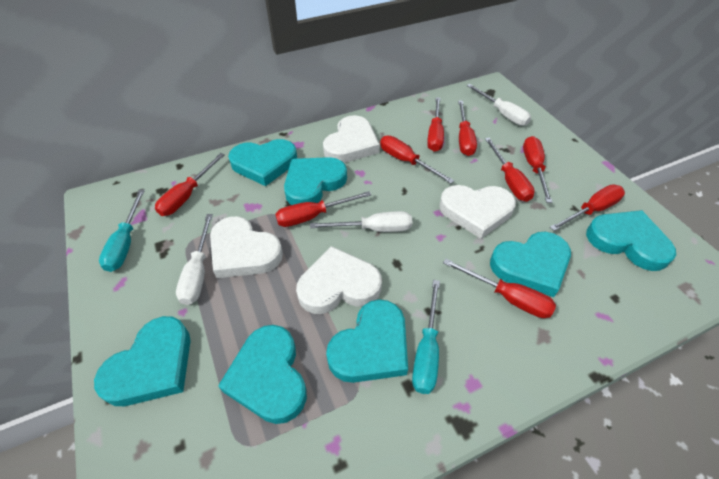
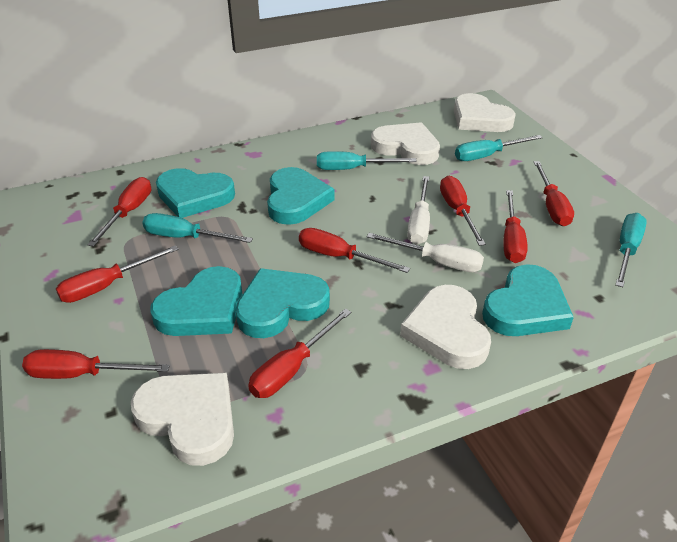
red screwdriver: 9 -> 8
turquoise heart: 7 -> 5
turquoise screwdriver: 2 -> 4
white screwdriver: 3 -> 2

